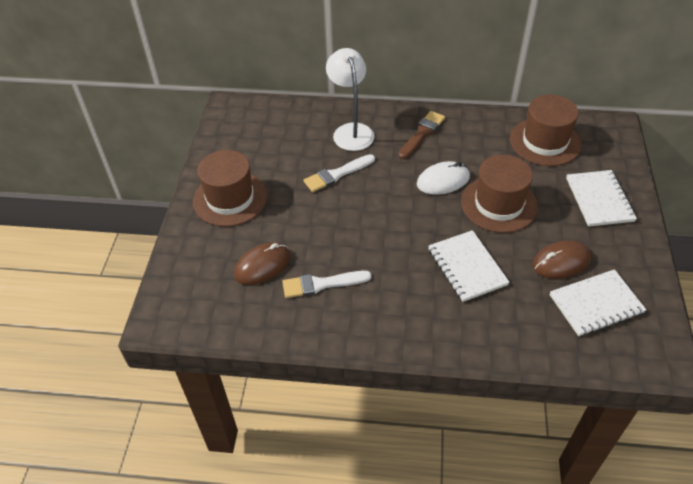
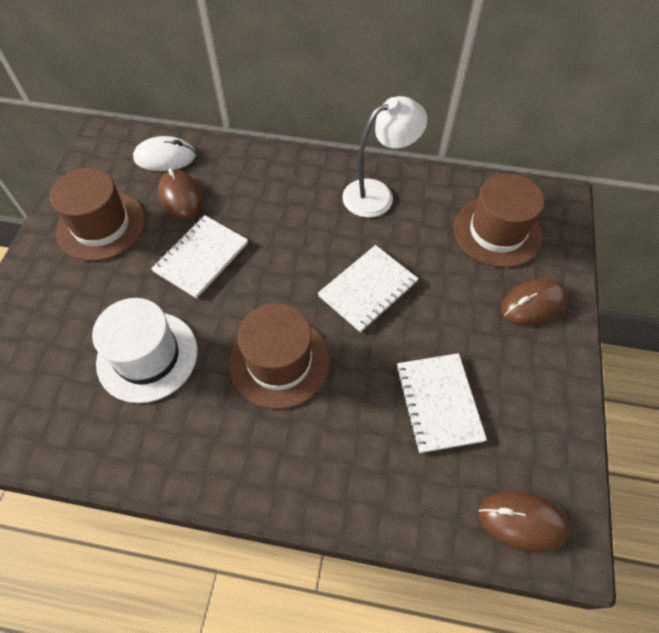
brown brush: 1 -> 0
brown mouse: 2 -> 3
white brush: 2 -> 0
white hat: 0 -> 1

